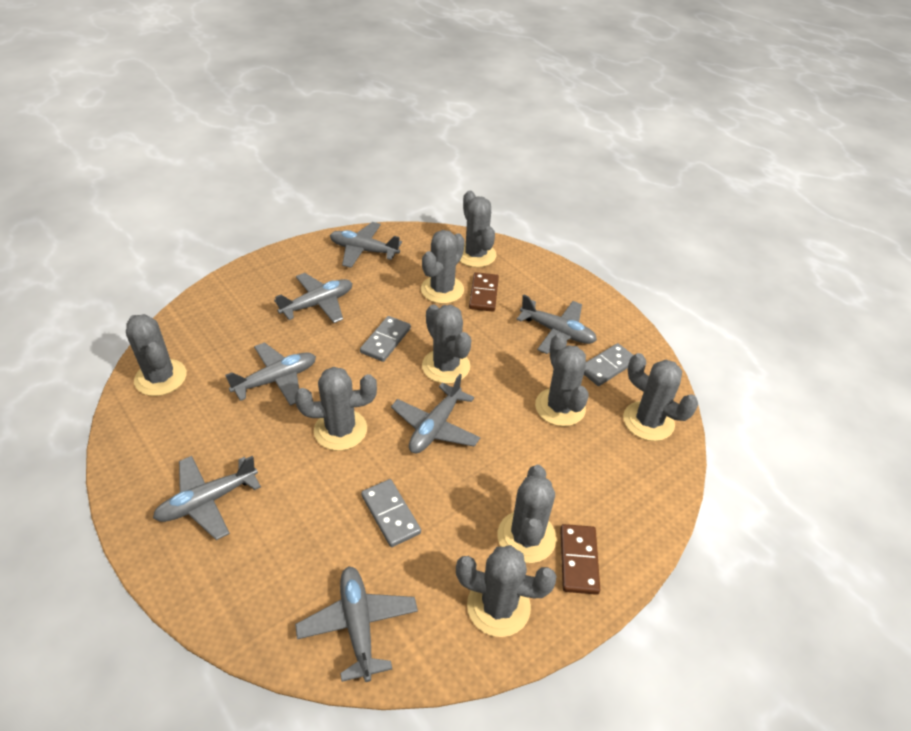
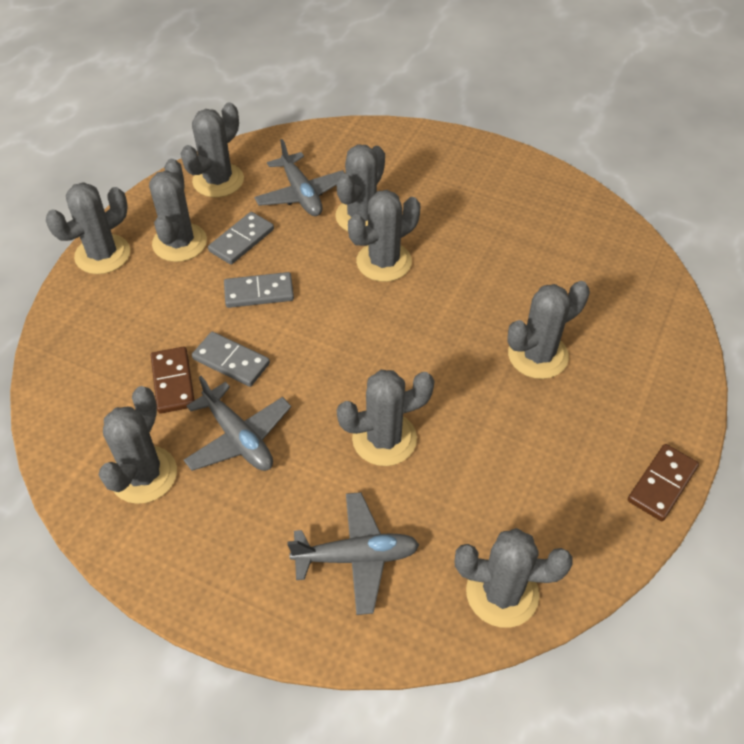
grey plane: 7 -> 3

